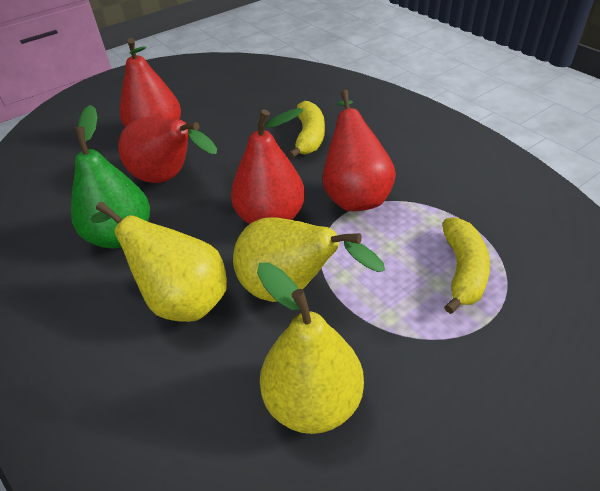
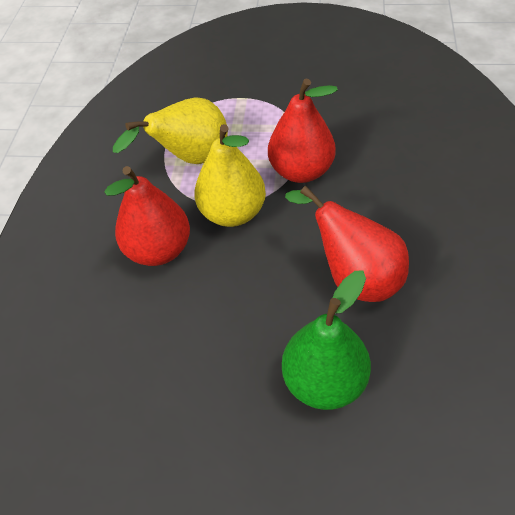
red pear: 4 -> 3
yellow banana: 2 -> 0
yellow pear: 3 -> 2

